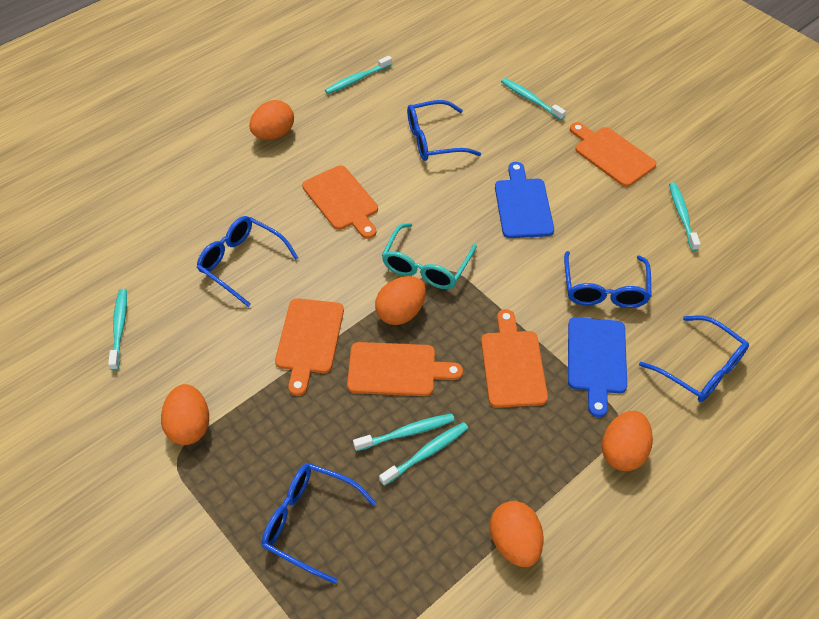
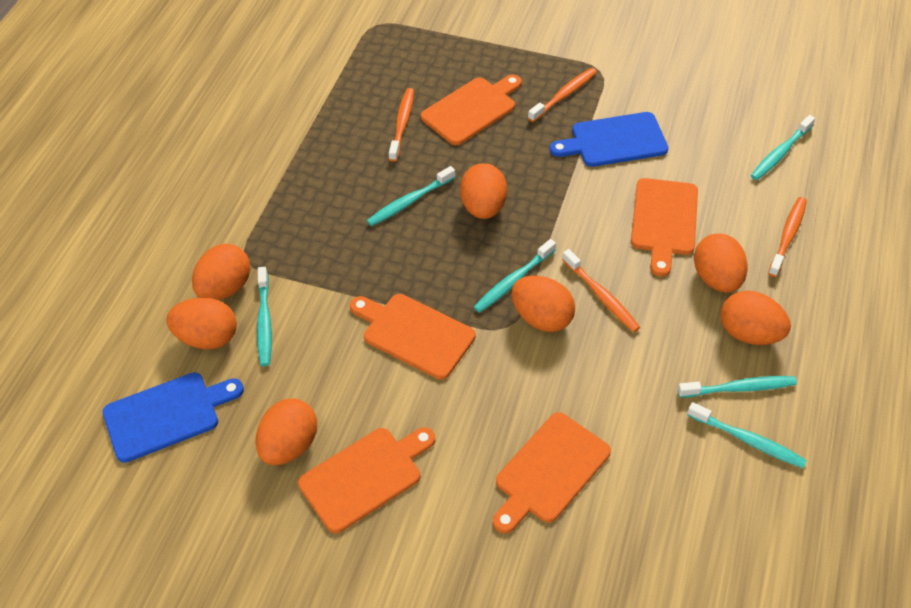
blue glasses: 5 -> 0
orange egg: 5 -> 7
orange toothbrush: 0 -> 4
turquoise glasses: 1 -> 0

